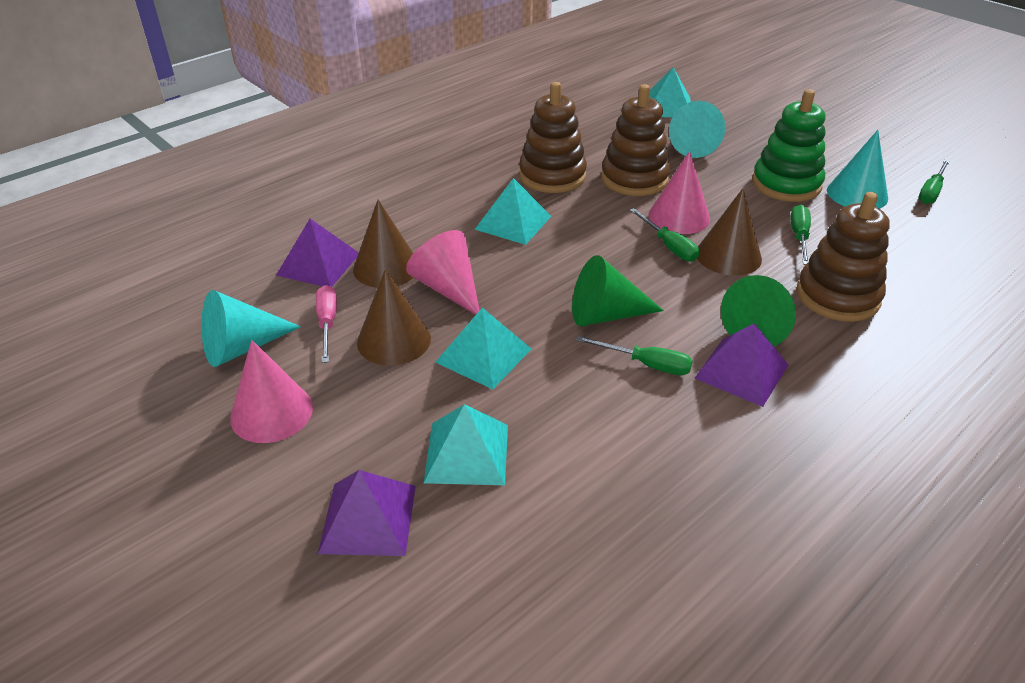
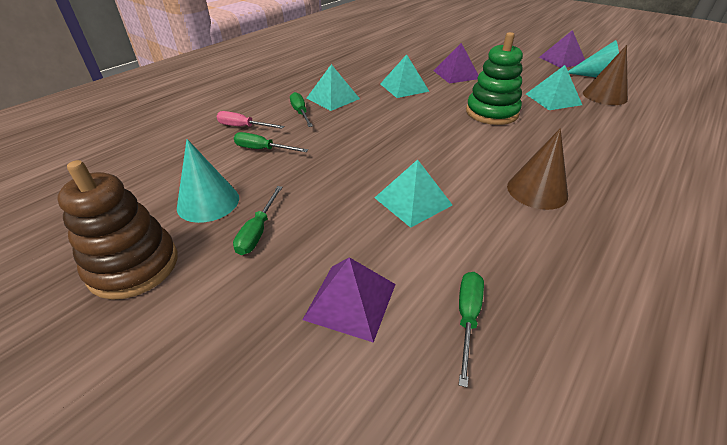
brown cone: 3 -> 2
brown stacking toy: 3 -> 1
green cone: 2 -> 0
pink cone: 3 -> 0
turquoise cone: 3 -> 2

